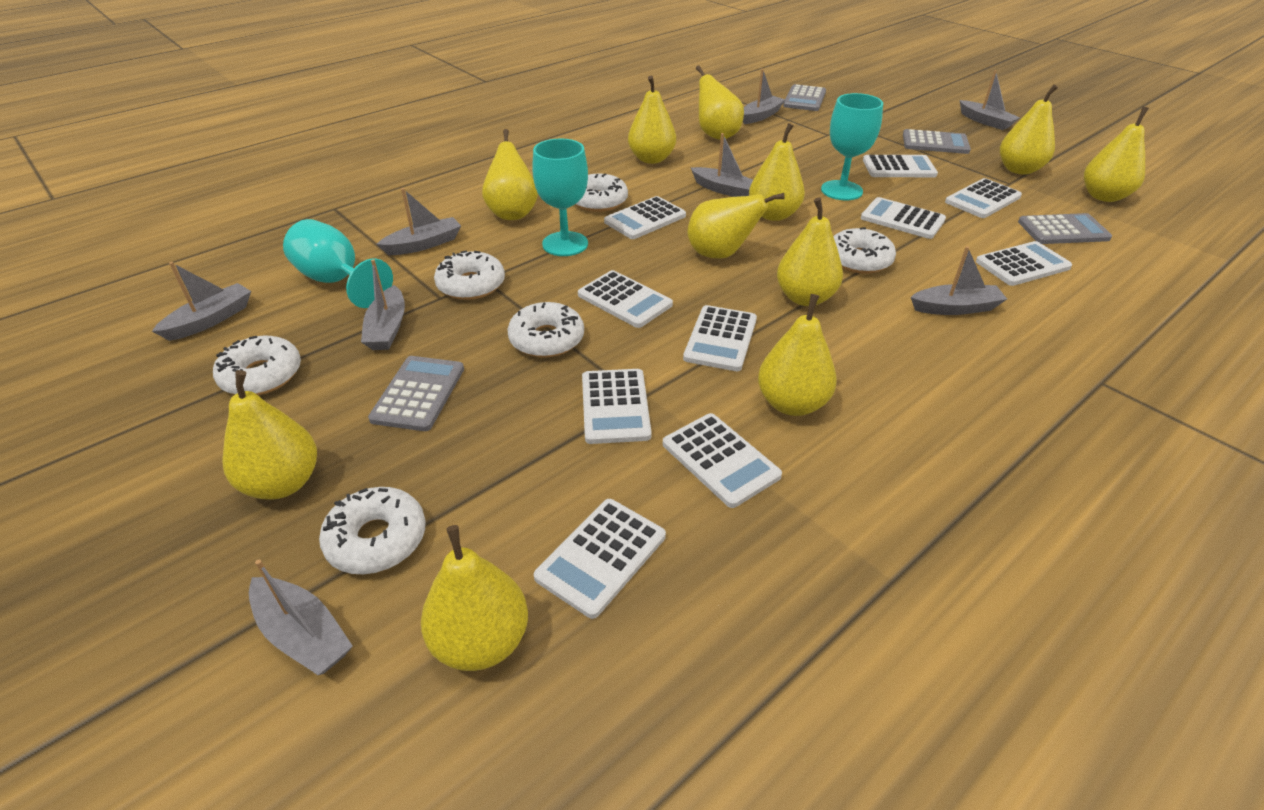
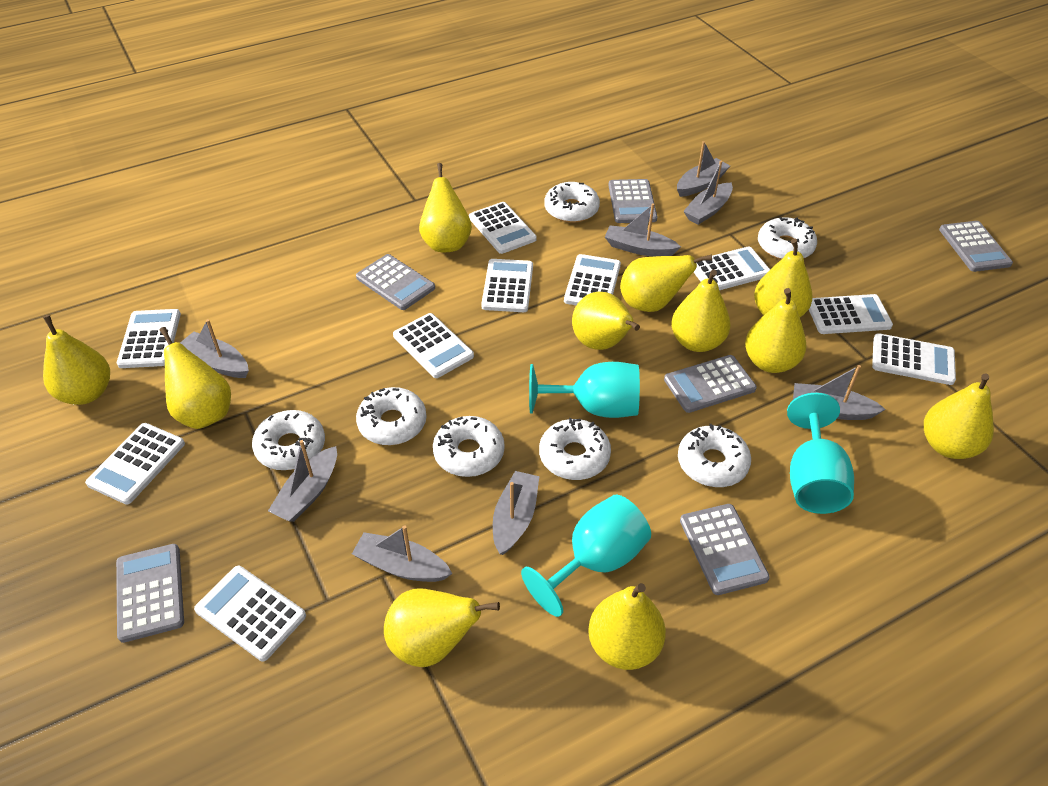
grey calculator: 4 -> 6
white donut: 6 -> 7

